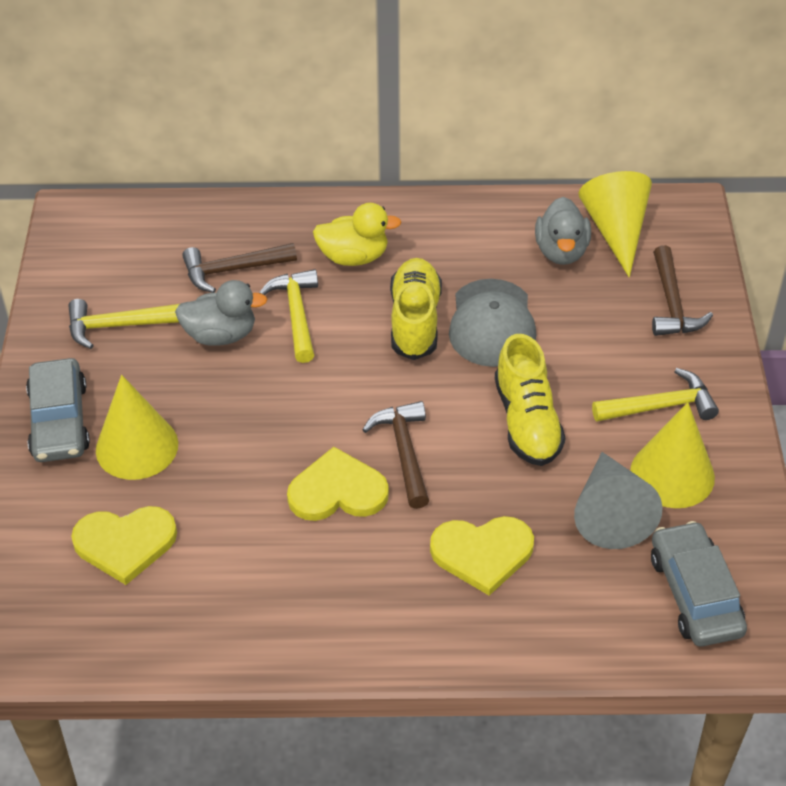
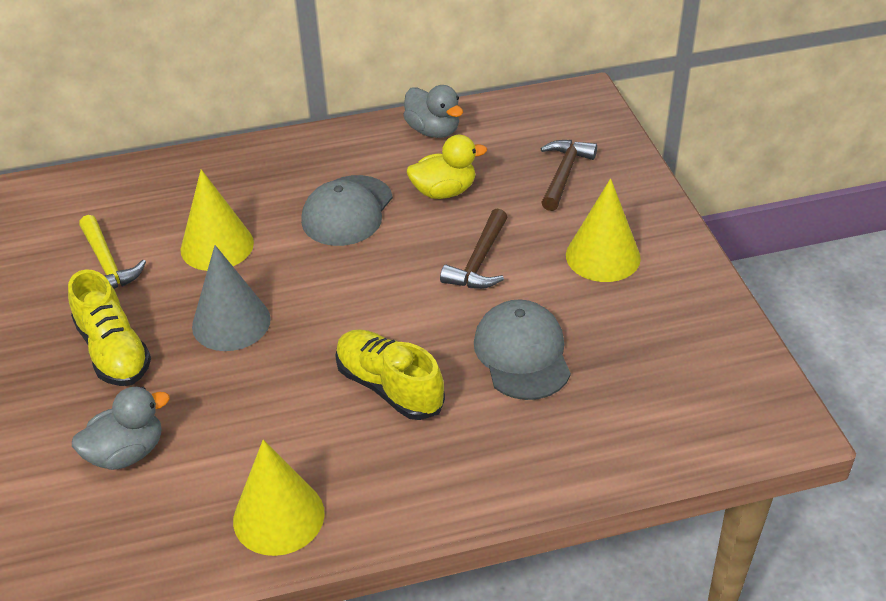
brown hammer: 3 -> 2
grey cap: 1 -> 2
grey car: 2 -> 0
yellow hammer: 3 -> 1
yellow heart: 3 -> 0

